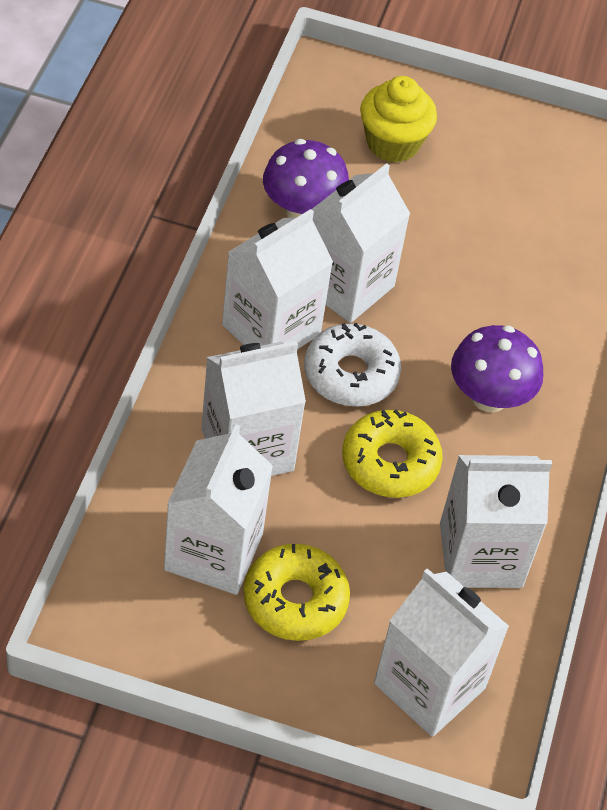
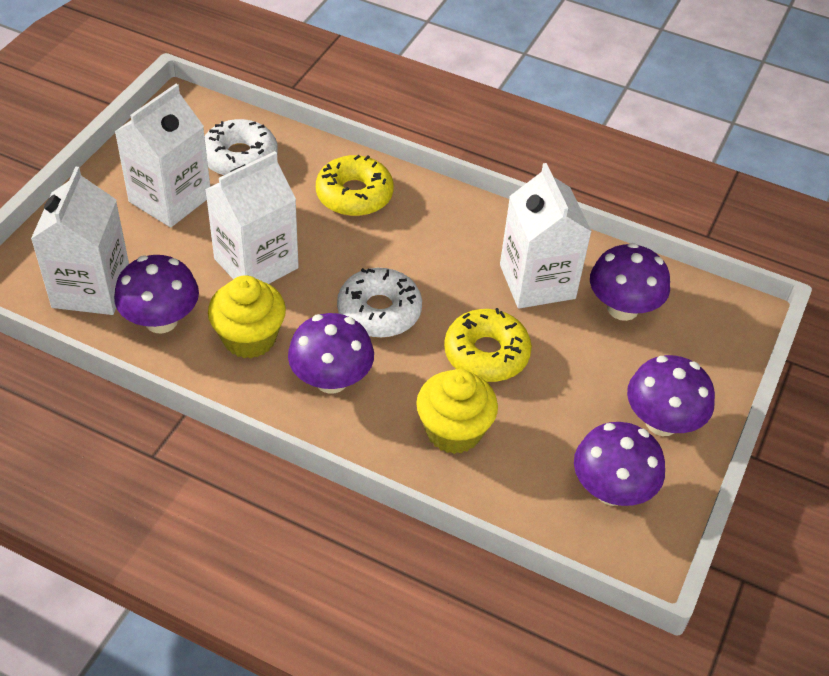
purple mushroom: 2 -> 5
white carton: 6 -> 4
white donut: 1 -> 2
yellow cupcake: 1 -> 2

